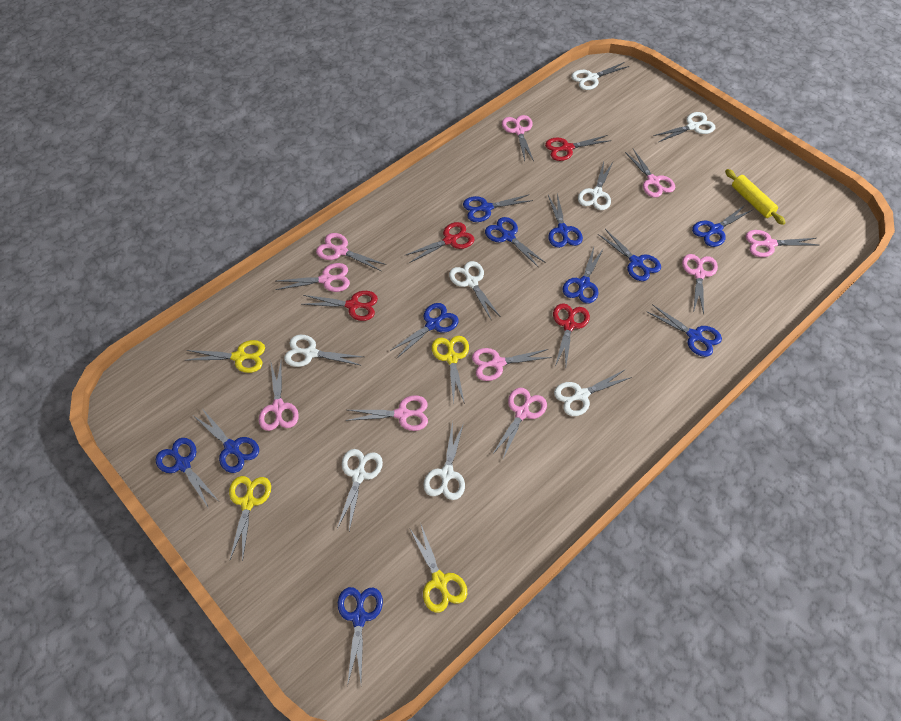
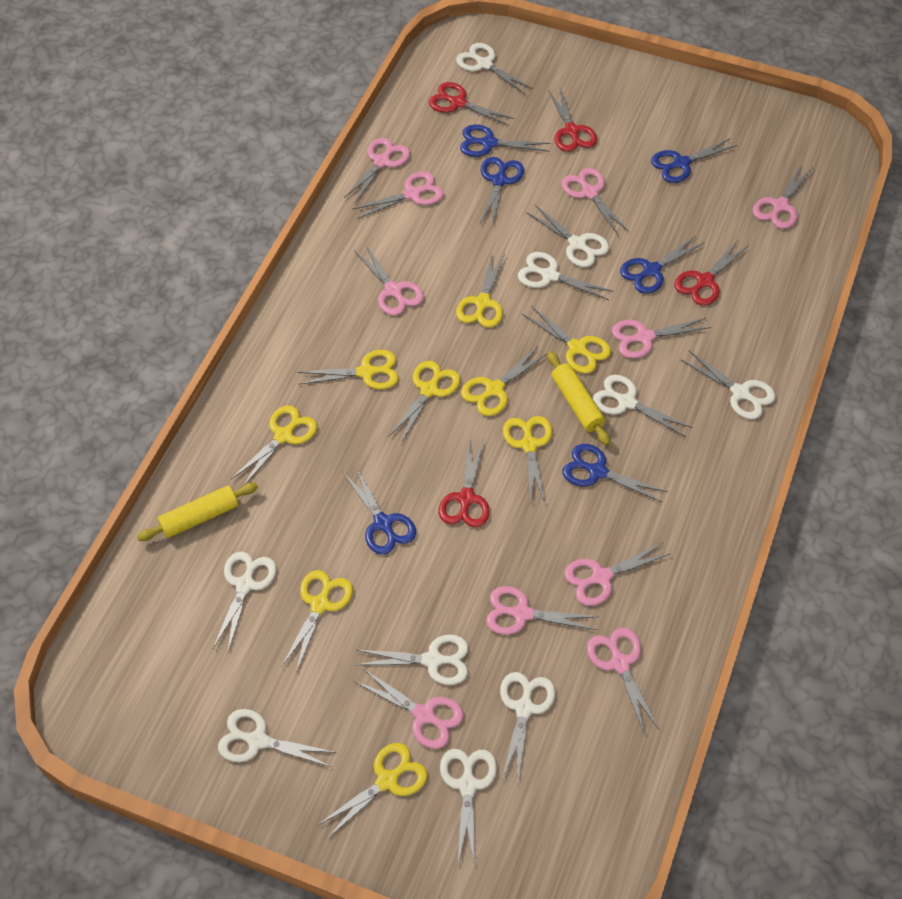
blue scissors: 11 -> 6
white scissors: 8 -> 10
yellow rolling pin: 1 -> 2
yellow scissors: 4 -> 9

